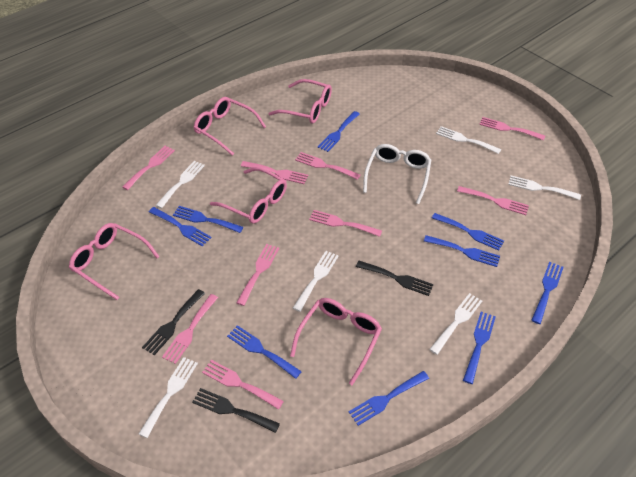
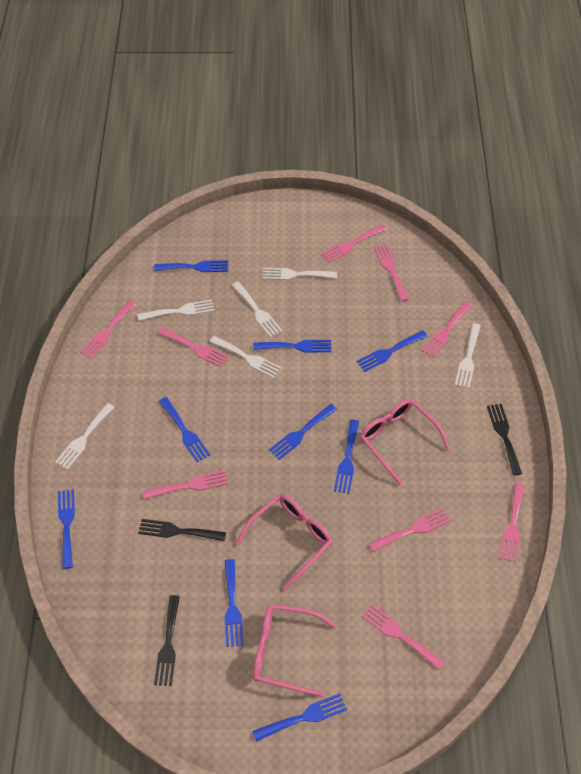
pink glasses: 5 -> 3
white glasses: 1 -> 0

